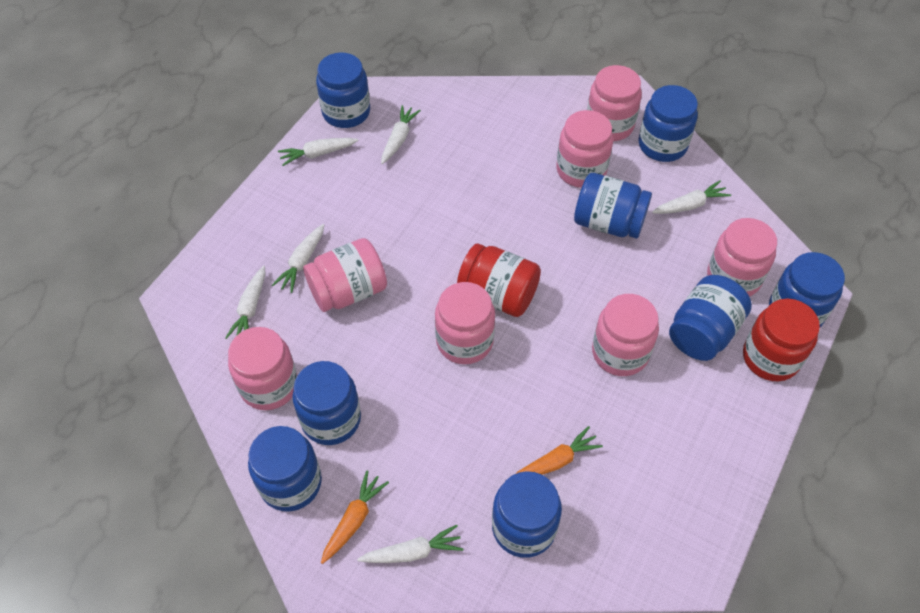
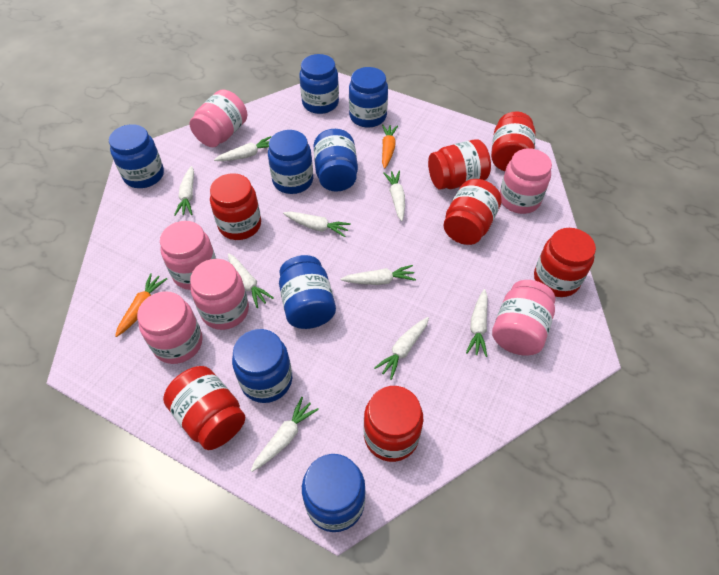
pink jar: 7 -> 6
red jar: 2 -> 7
white carrot: 6 -> 9

